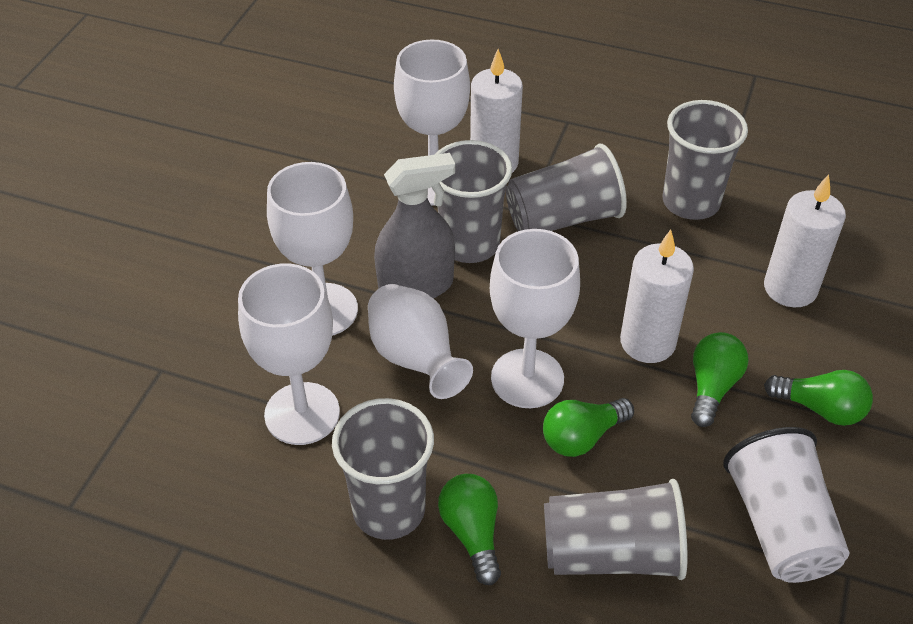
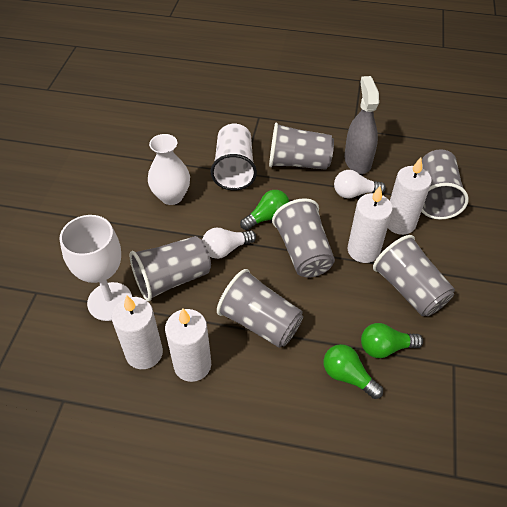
green light bulb: 4 -> 3
grey cup: 5 -> 6
white candle: 3 -> 4
white goblet: 4 -> 1
white light bulb: 0 -> 2

